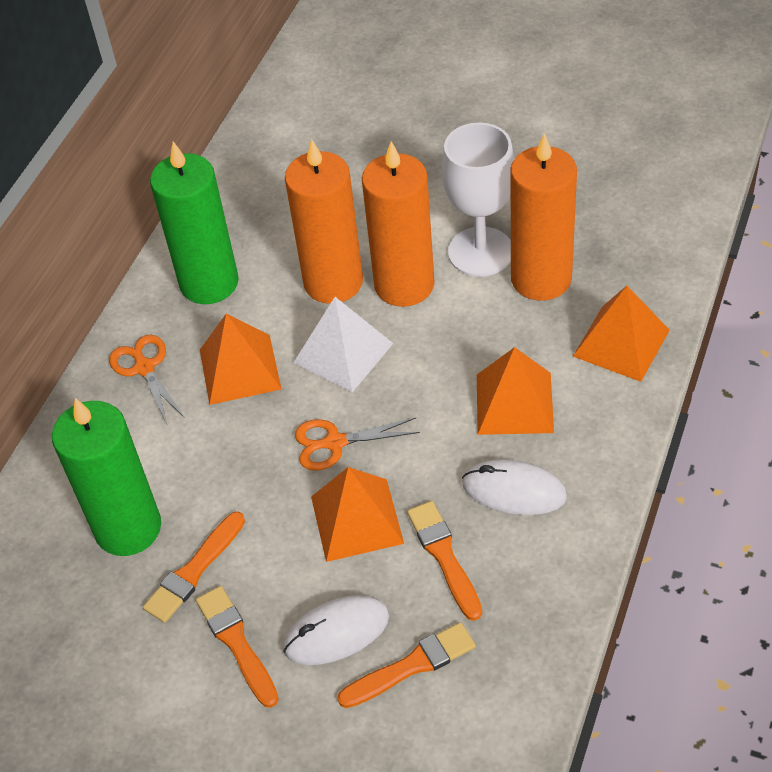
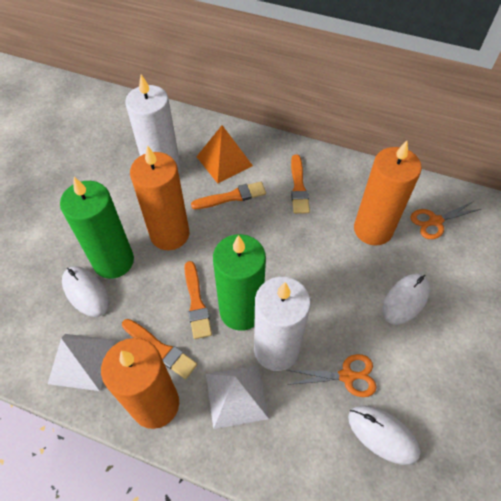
orange pyramid: 4 -> 1
white candle: 0 -> 2
white goblet: 1 -> 0
white mouse: 2 -> 3
white pyramid: 1 -> 2

